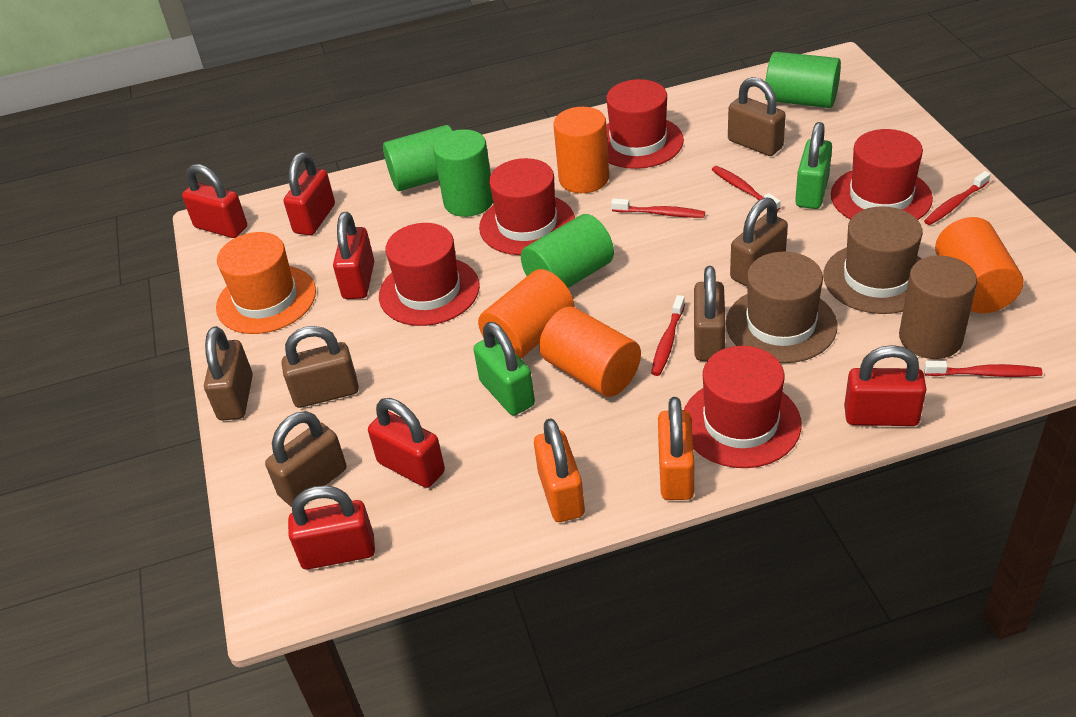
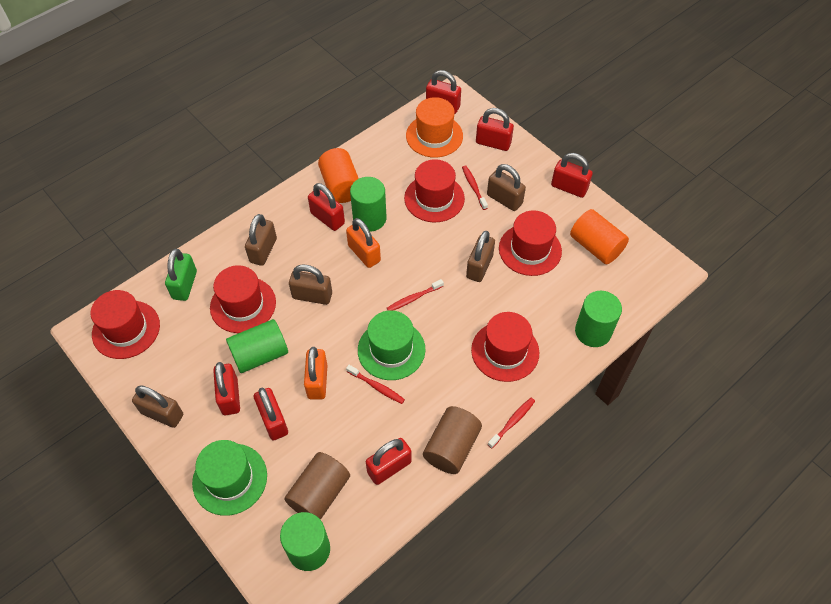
brown cylinder: 1 -> 2
brown hat: 2 -> 0
brown padlock: 6 -> 5
green hat: 0 -> 2
green padlock: 2 -> 1
orange cylinder: 4 -> 2
red padlock: 6 -> 7
red toothbrush: 5 -> 4

